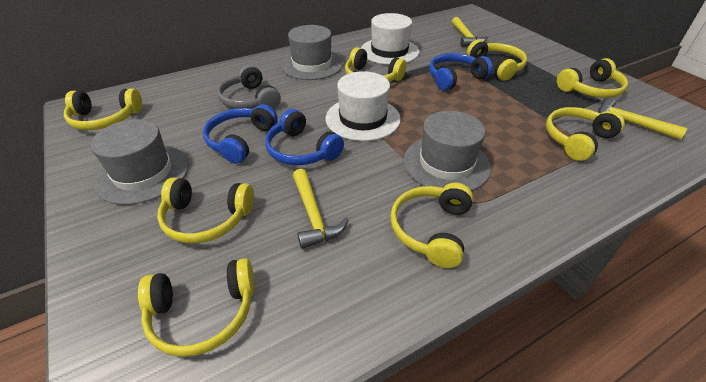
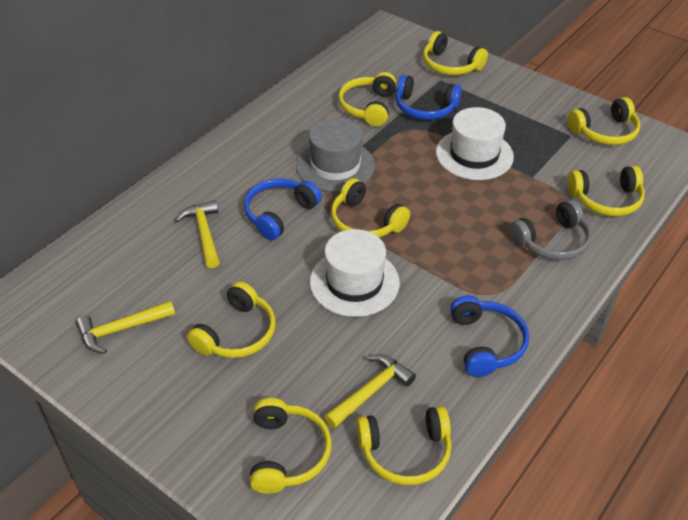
grey hat: 3 -> 1

